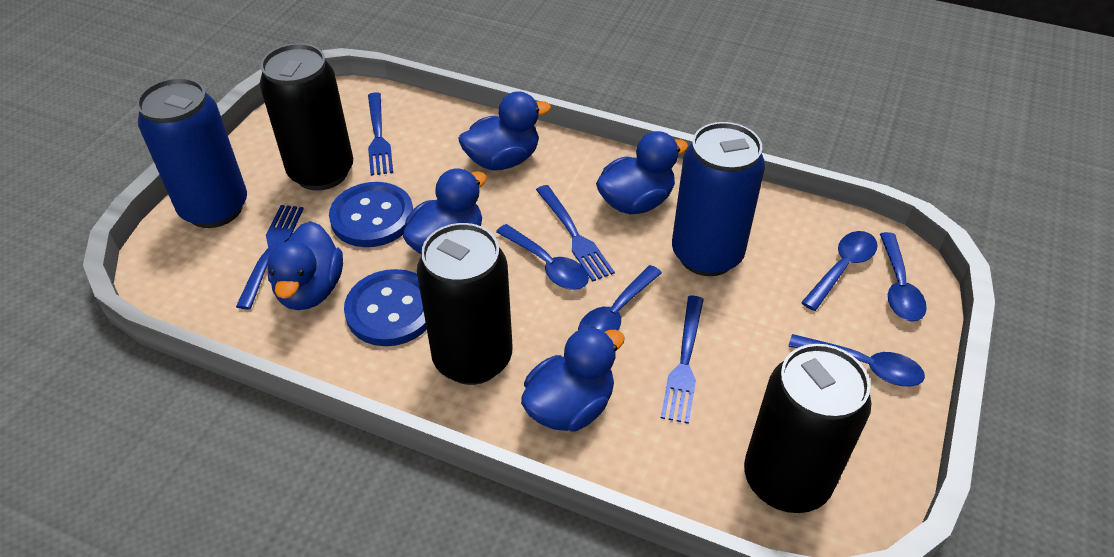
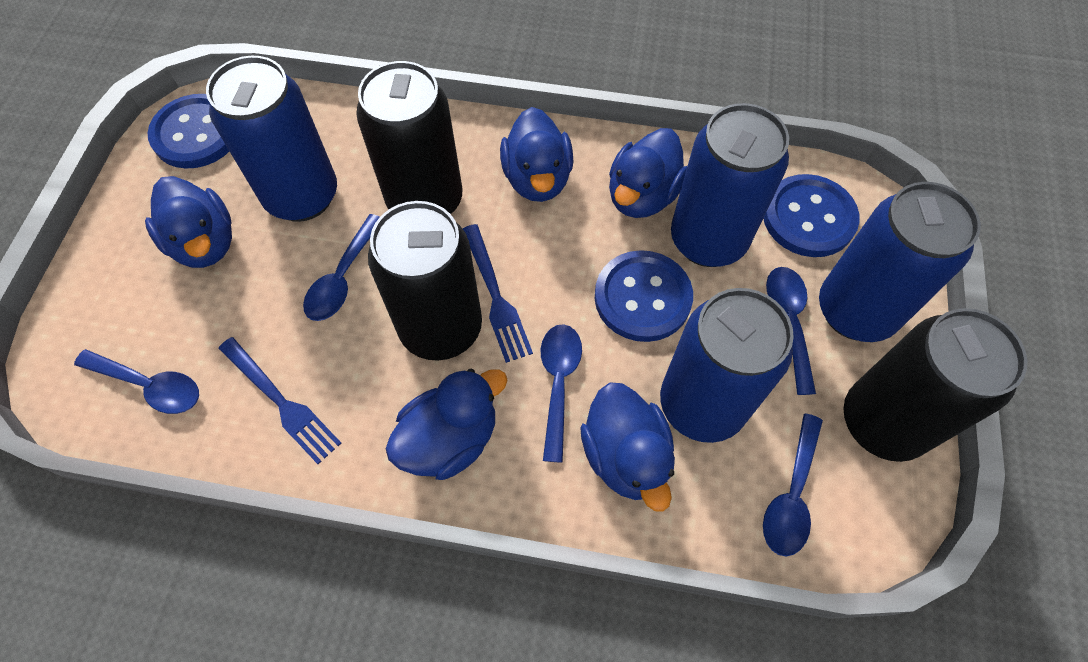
blue button: 2 -> 3
blue can: 2 -> 4
blue fork: 4 -> 2

